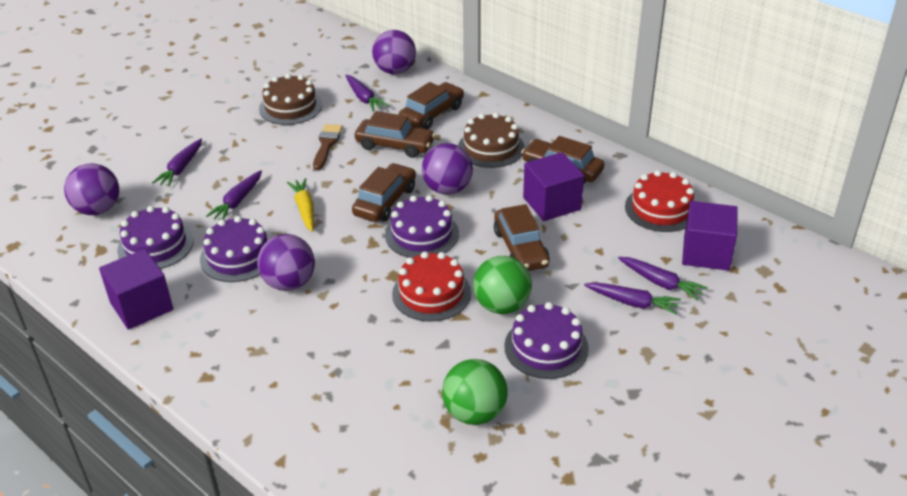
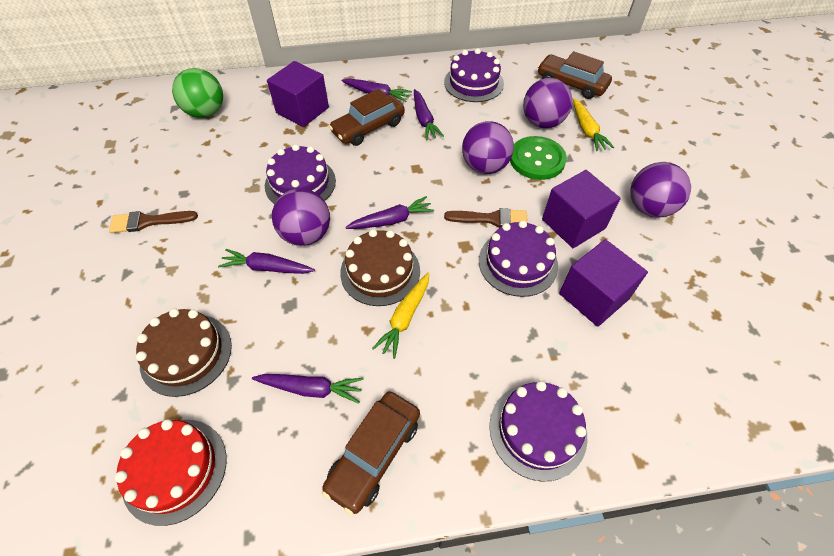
brown brush: 1 -> 2
brown car: 5 -> 3
green ball: 2 -> 1
green button: 0 -> 1
red cake: 2 -> 1
yellow carrot: 1 -> 2

